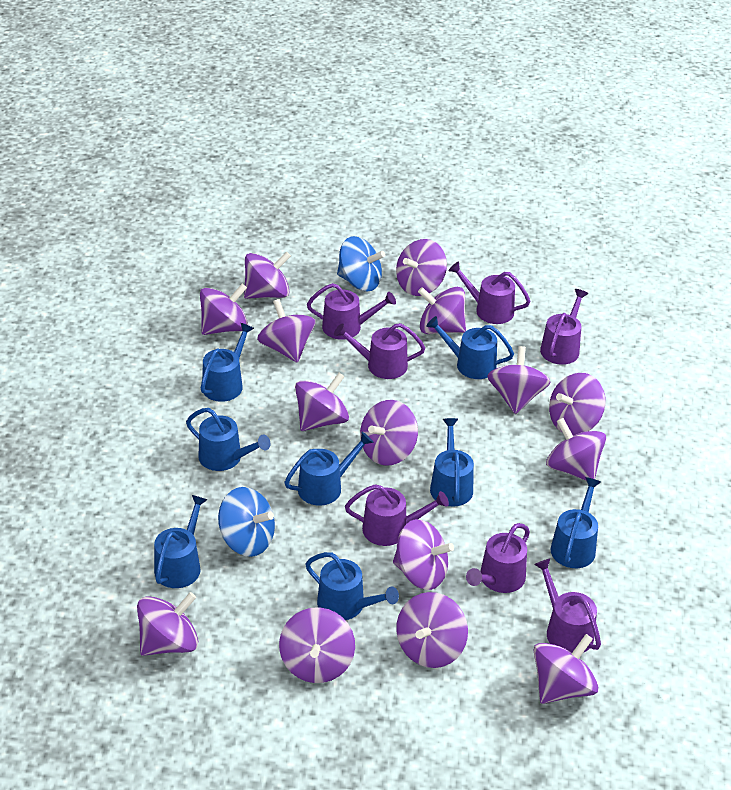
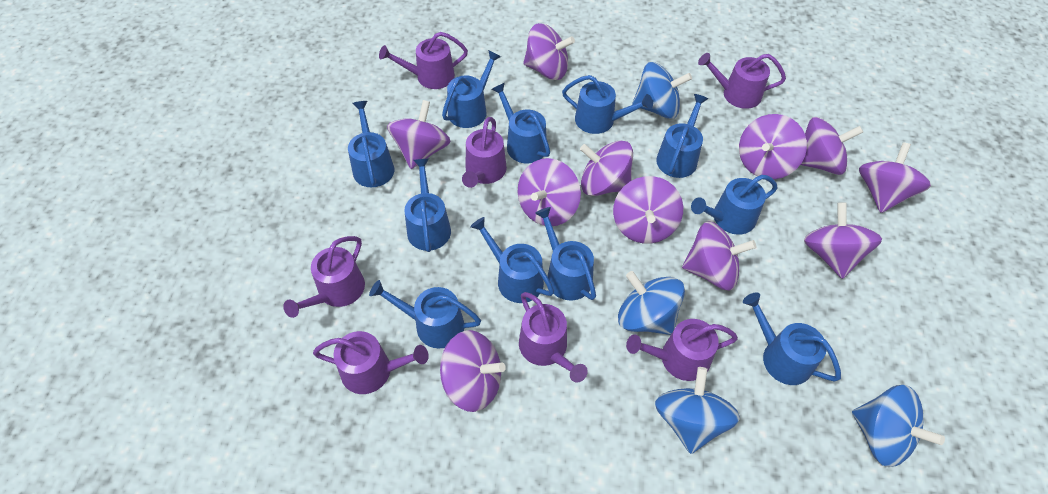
blue spinning top: 2 -> 4
blue watering can: 8 -> 11
purple spinning top: 15 -> 11

